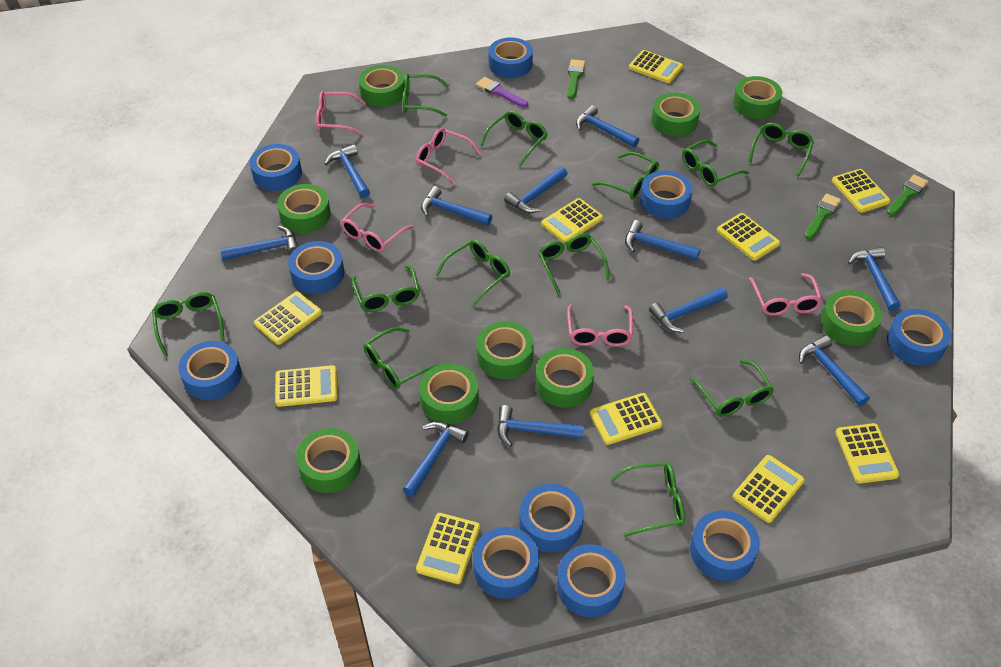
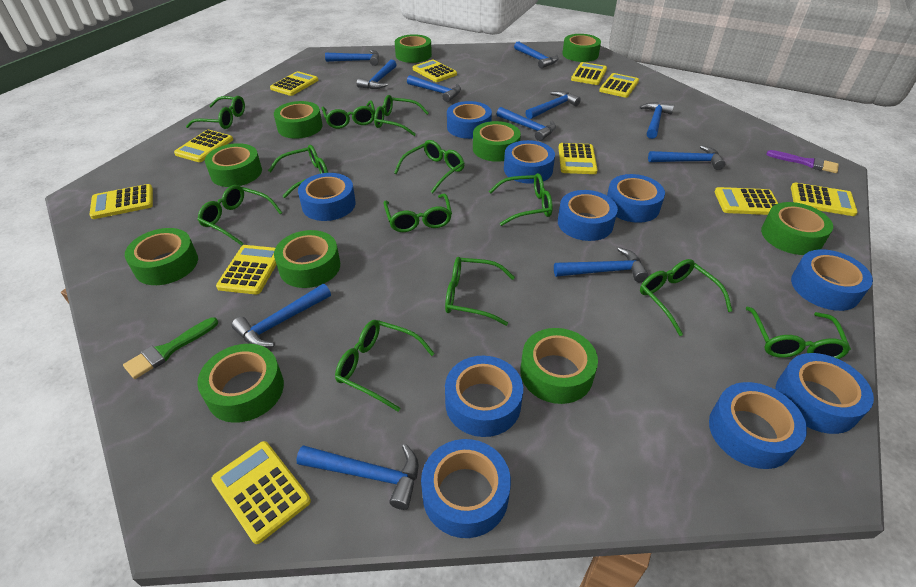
green brush: 3 -> 1
green tape: 9 -> 10
pink glasses: 5 -> 0
yellow calculator: 10 -> 11

